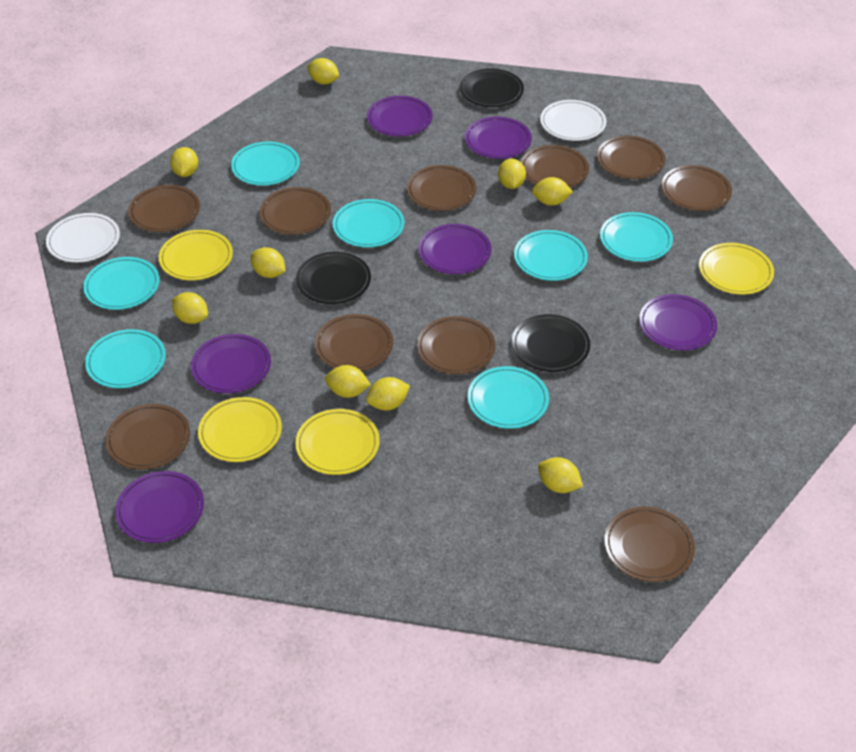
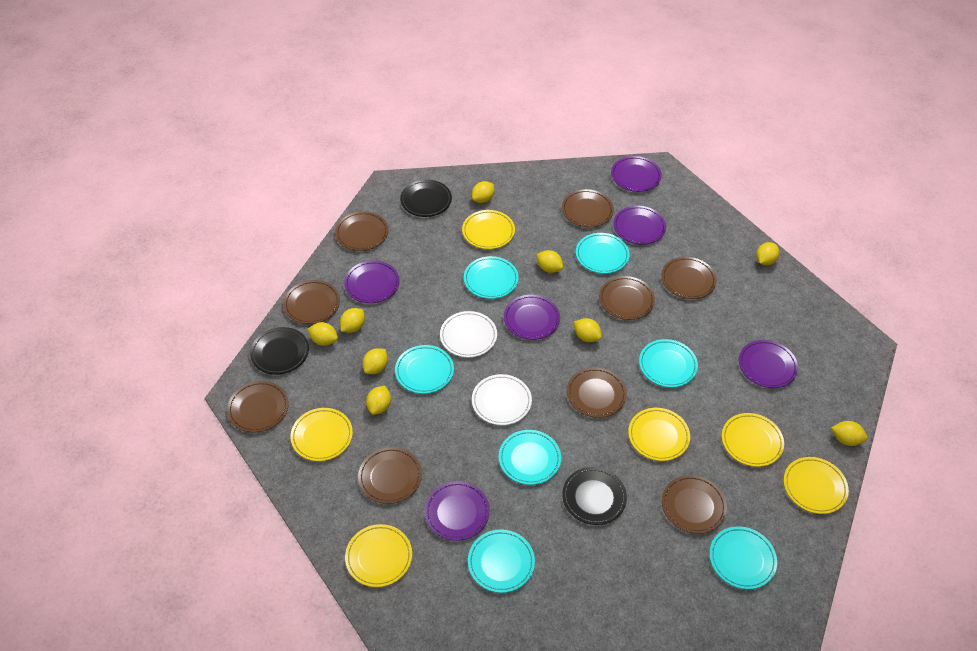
brown plate: 10 -> 9
yellow plate: 4 -> 6

